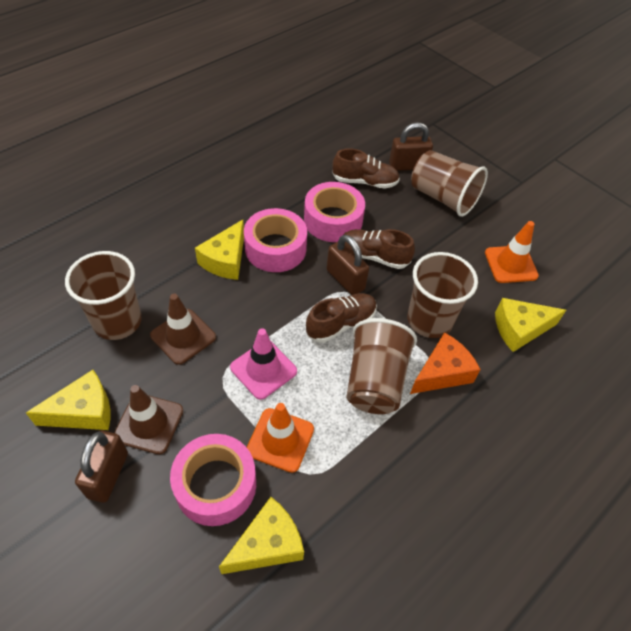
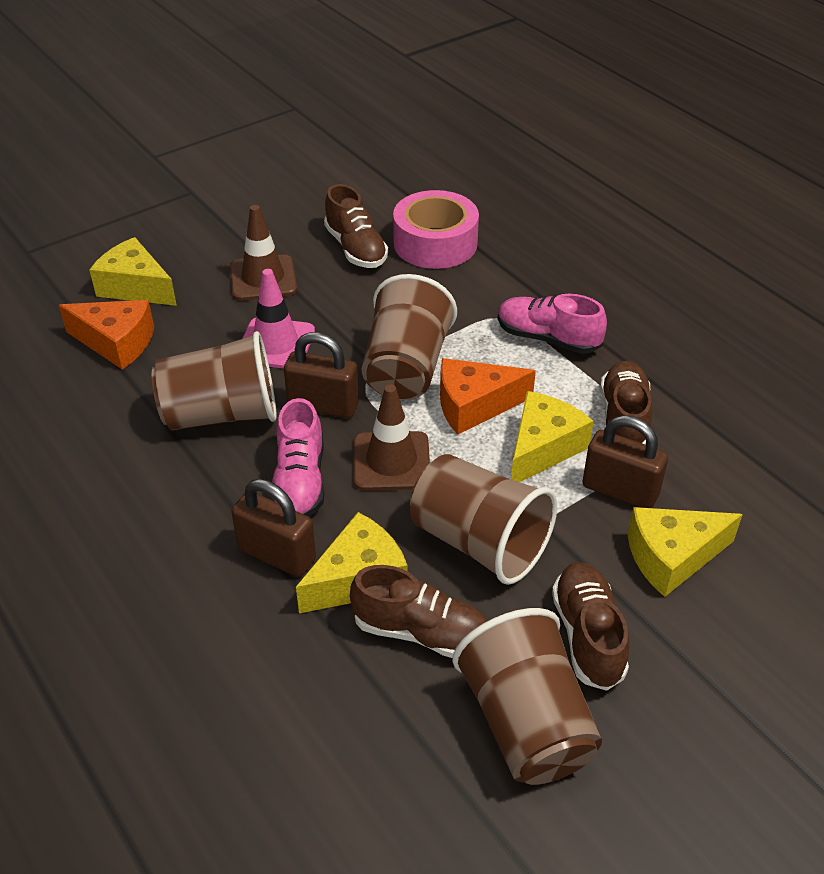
brown shoe: 3 -> 4
orange cheese: 1 -> 2
orange traffic cone: 2 -> 0
pink shoe: 0 -> 2
pink tape: 3 -> 1

